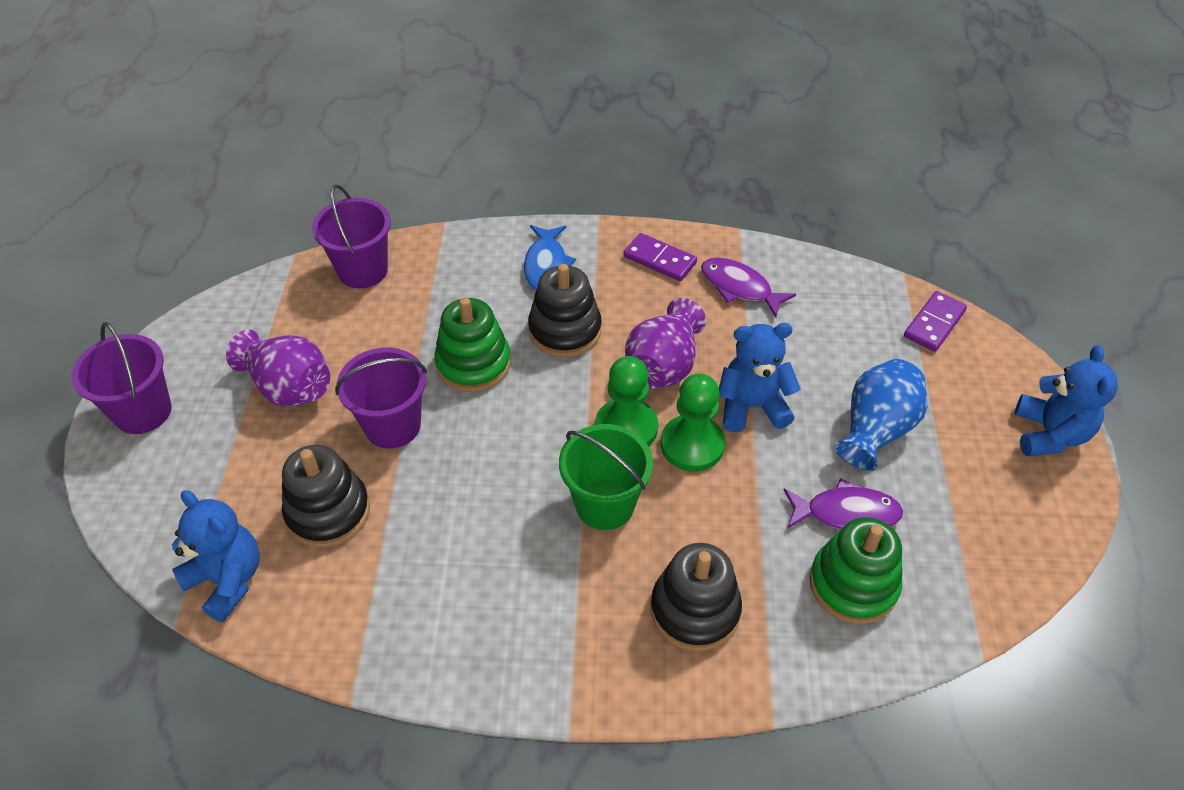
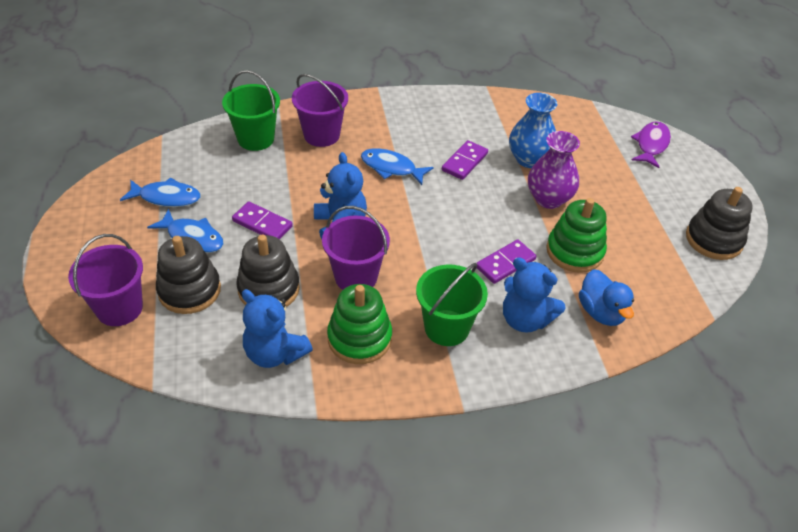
blue duck: 0 -> 1
blue fish: 1 -> 3
green bucket: 1 -> 2
green pawn: 2 -> 0
purple domino: 2 -> 3
purple fish: 2 -> 1
purple vase: 2 -> 1

